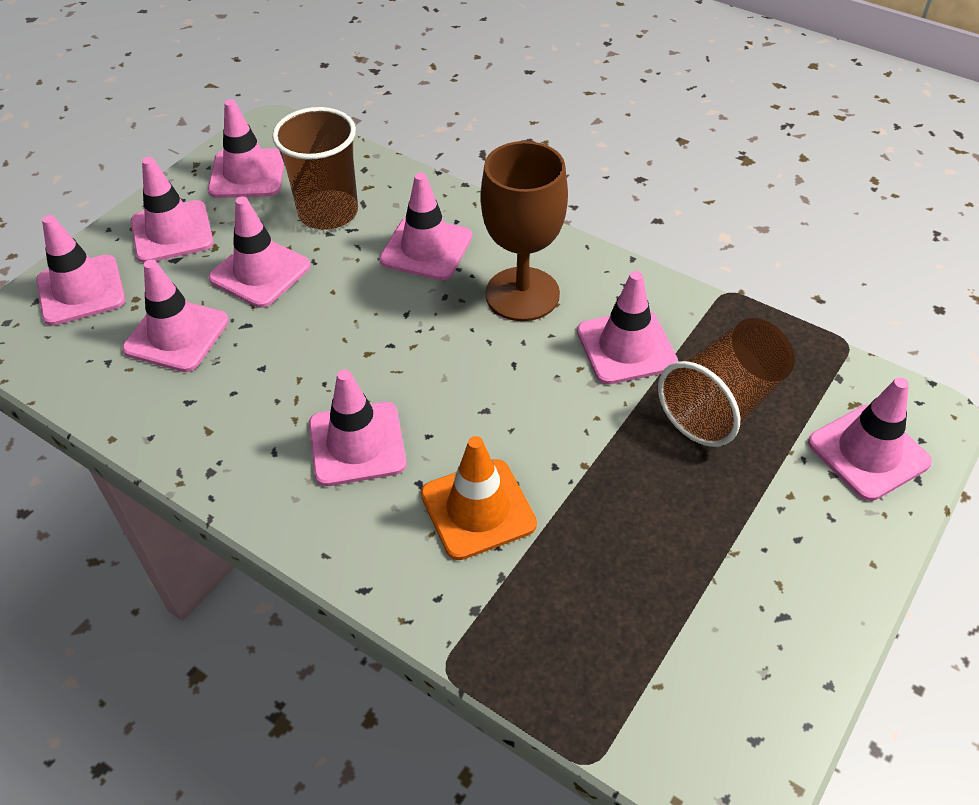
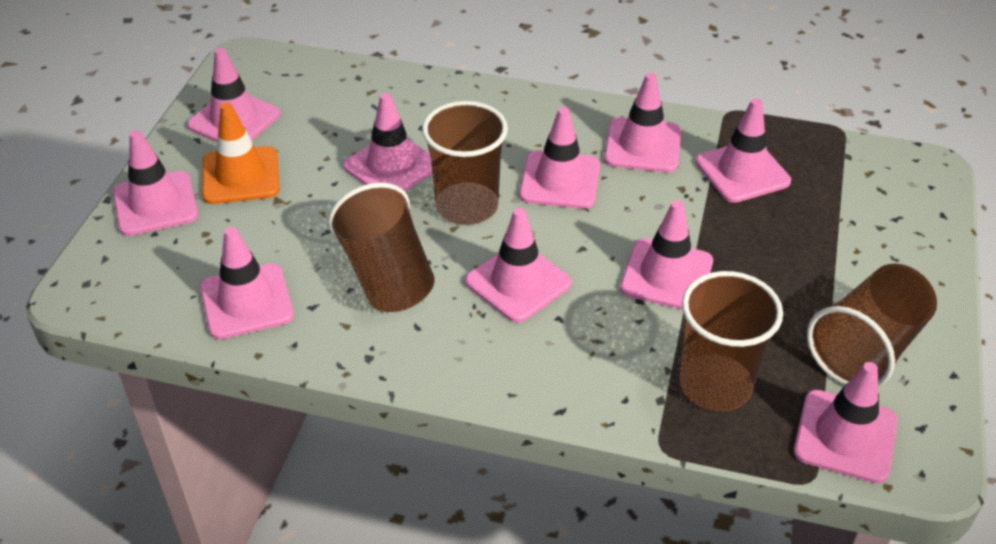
brown cup: 2 -> 4
brown goblet: 1 -> 0
pink traffic cone: 9 -> 10

